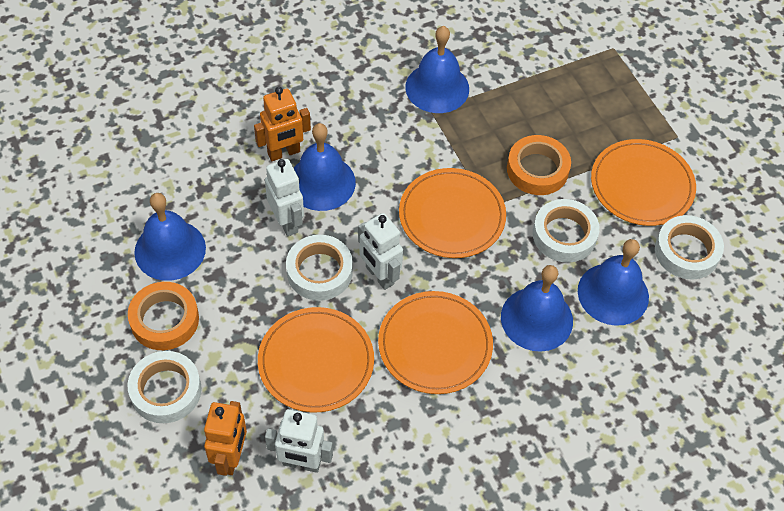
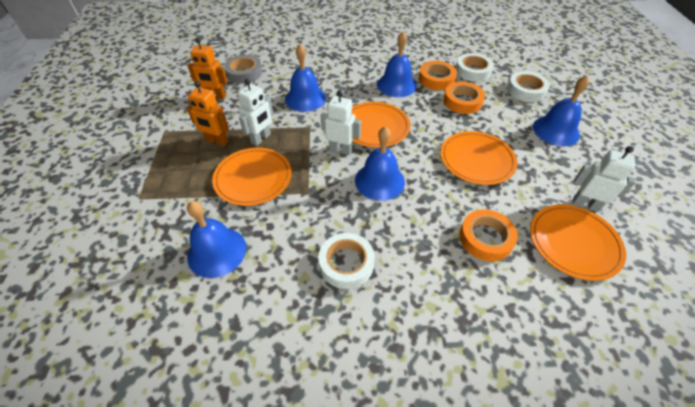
grey tape: 0 -> 1
orange tape: 2 -> 3
white tape: 4 -> 3

